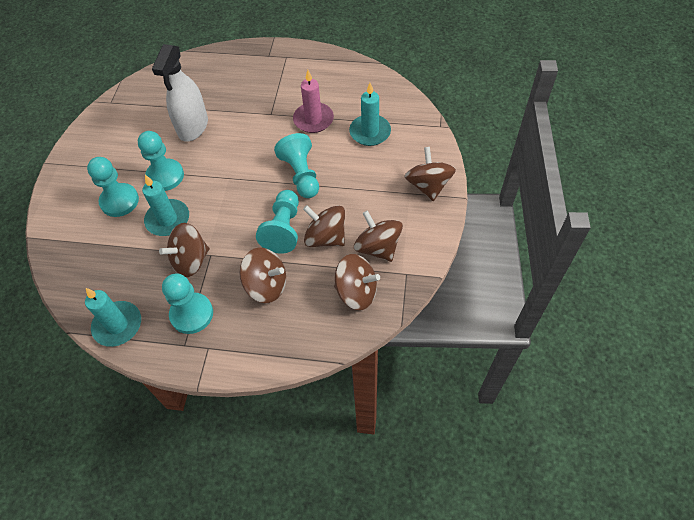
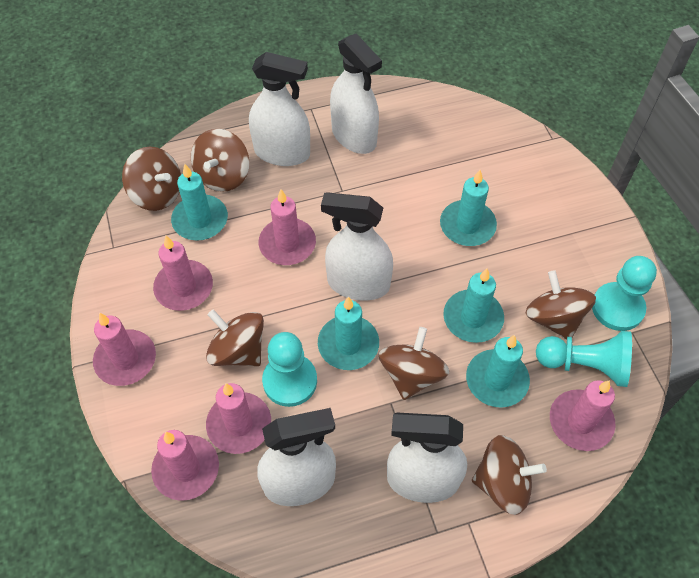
pink candle: 1 -> 6
turquoise candle: 3 -> 5
turquoise pawn: 5 -> 3
white spray bottle: 1 -> 5

